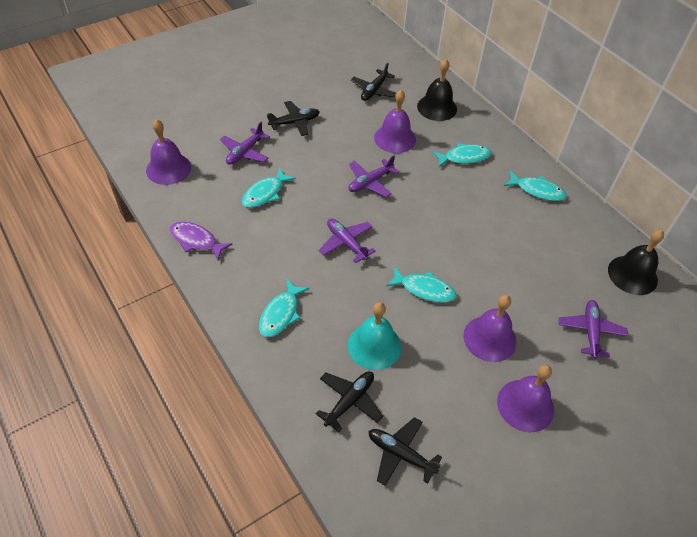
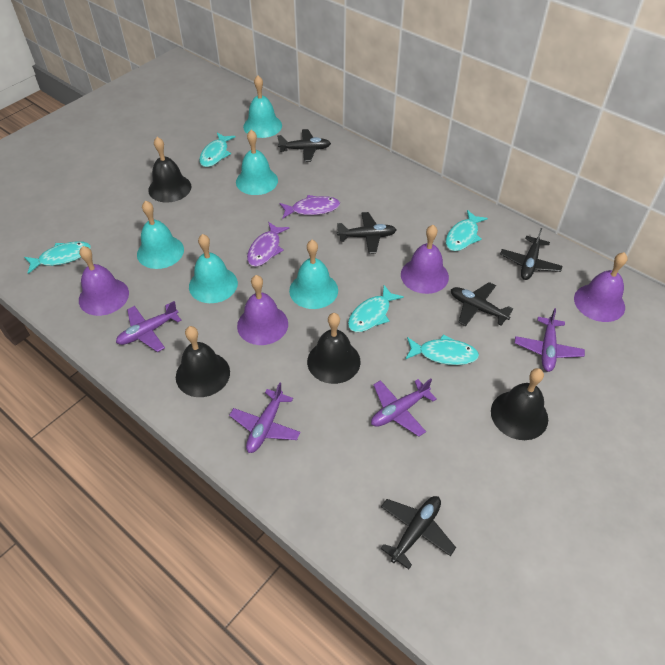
black bell: 2 -> 4
black plane: 4 -> 5
purple fish: 1 -> 2
turquoise bell: 1 -> 5

